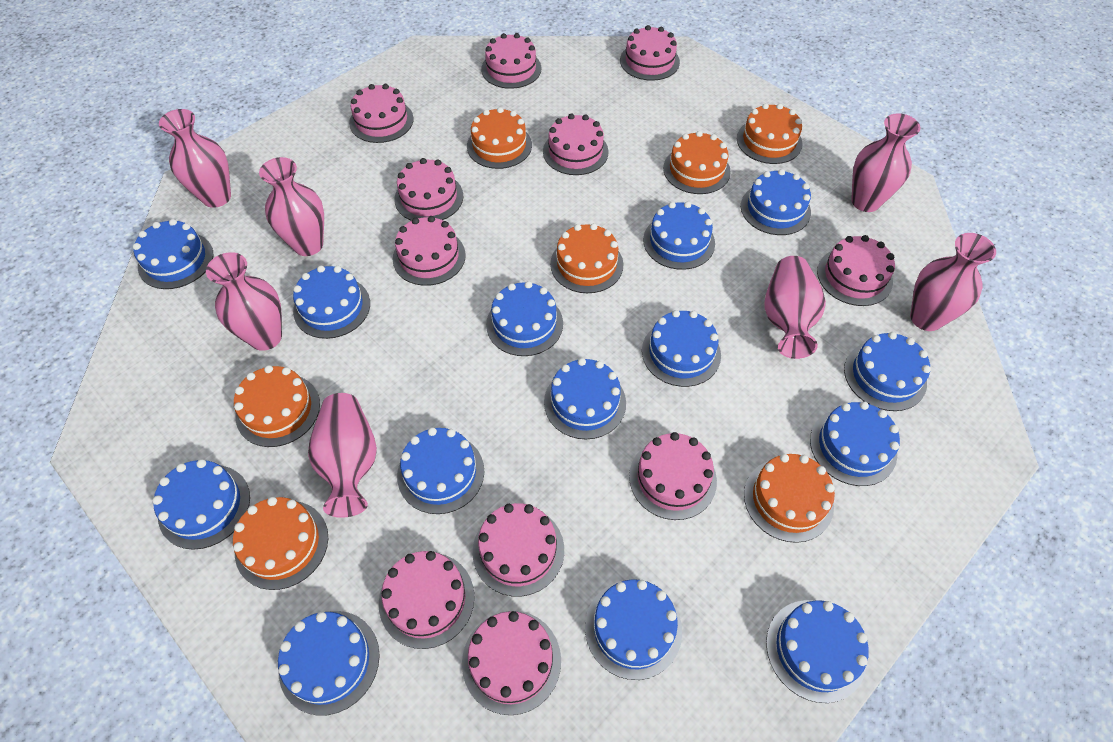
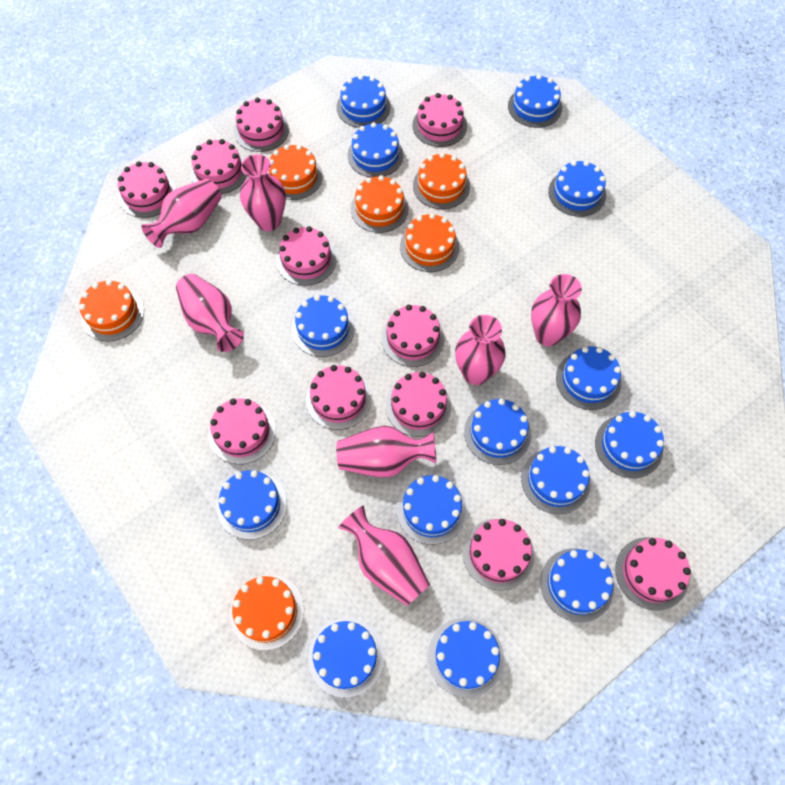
orange cake: 7 -> 6

